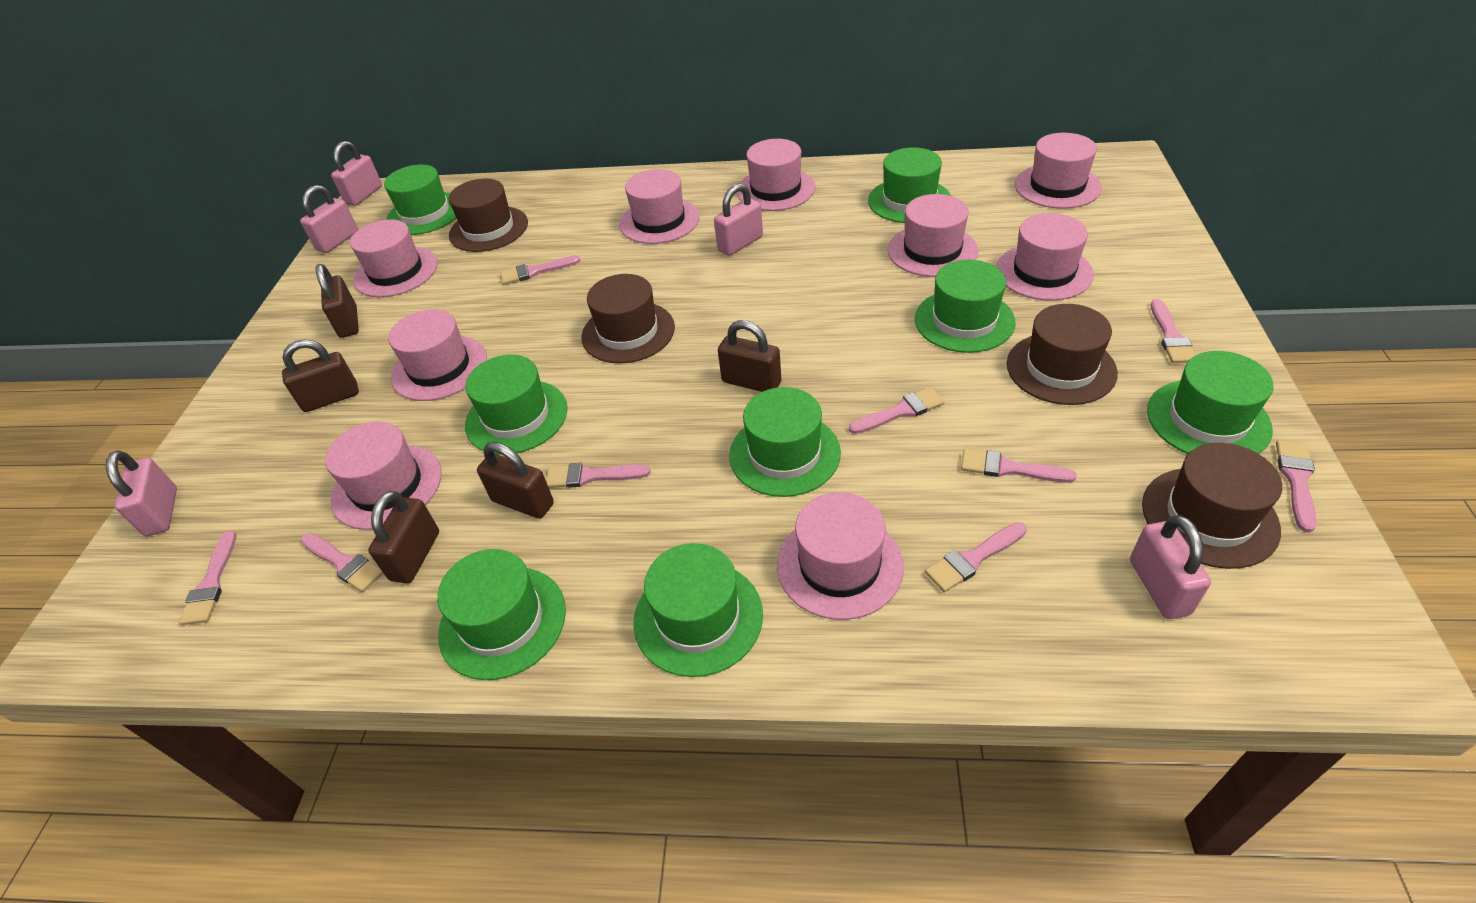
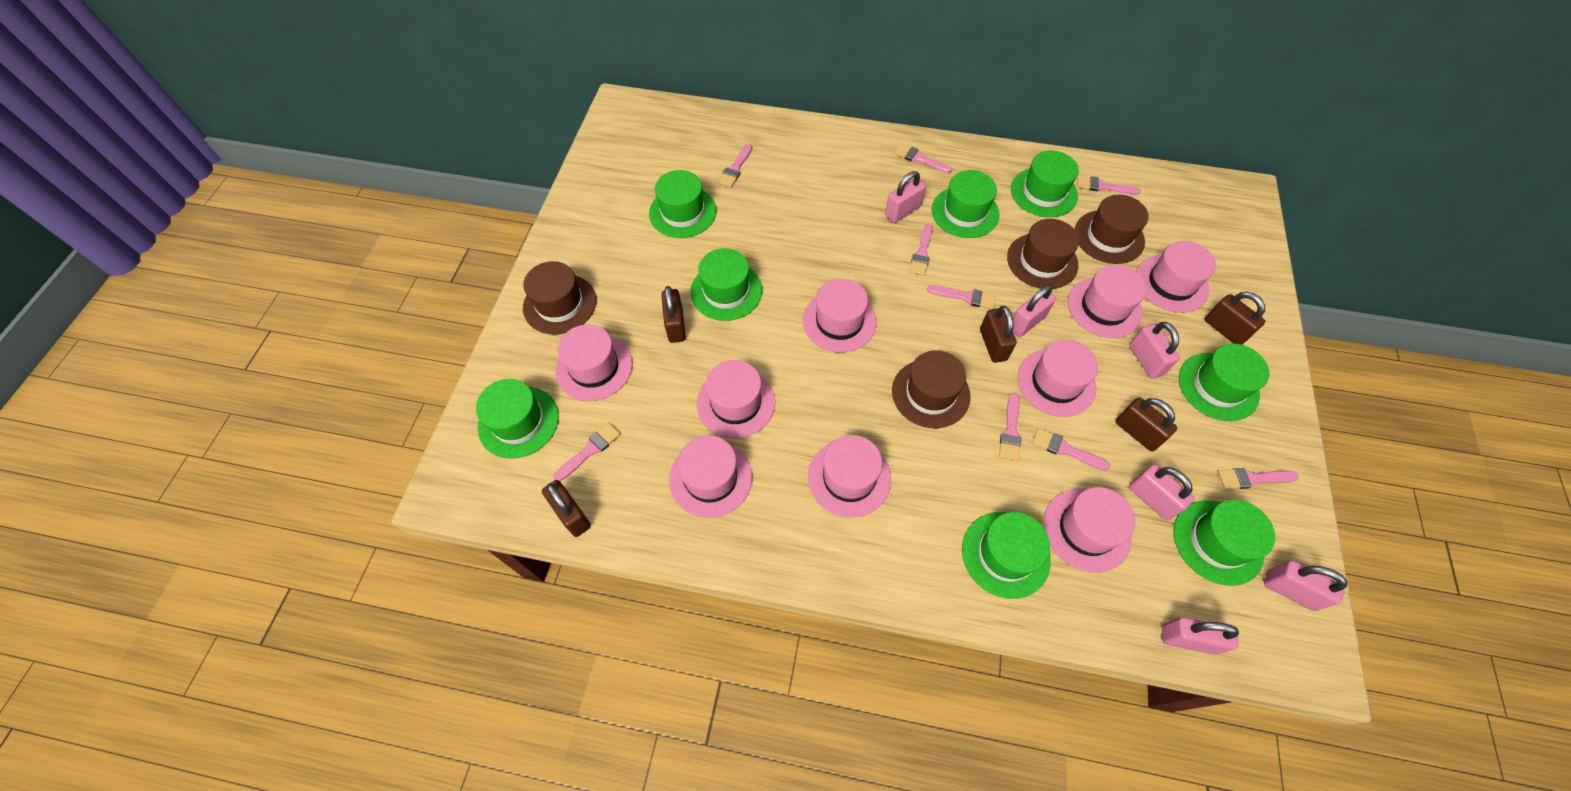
pink padlock: 5 -> 6

